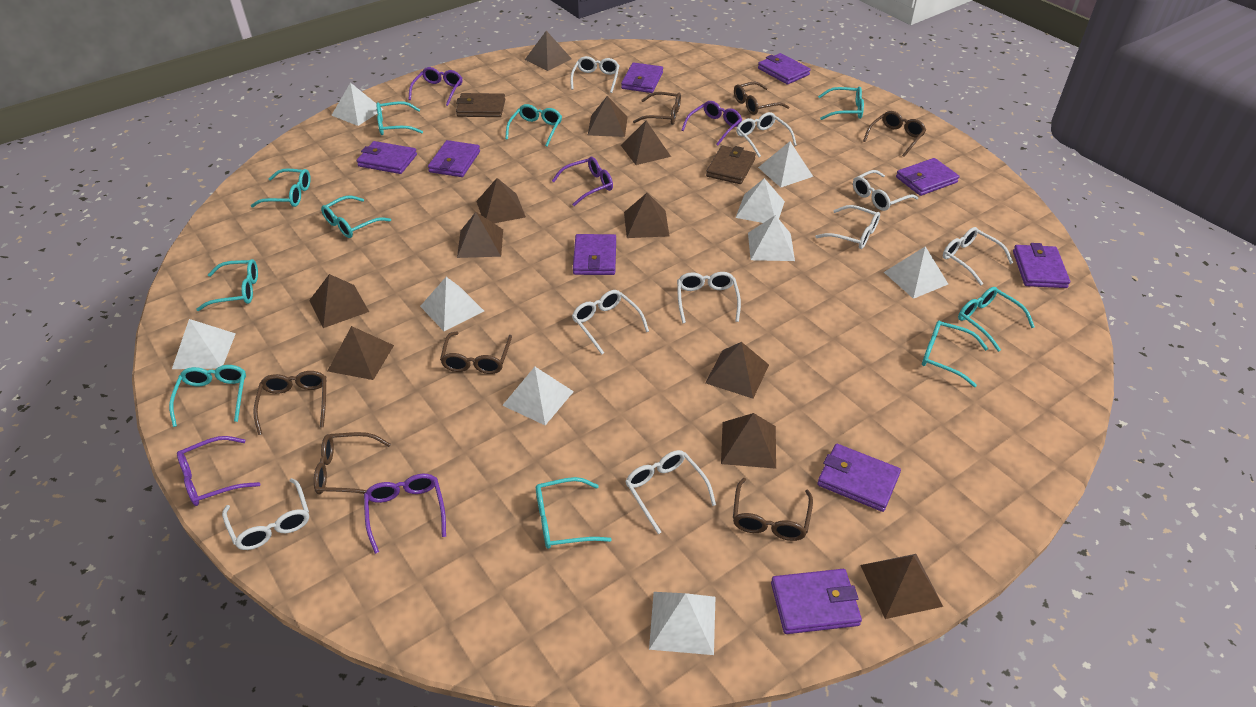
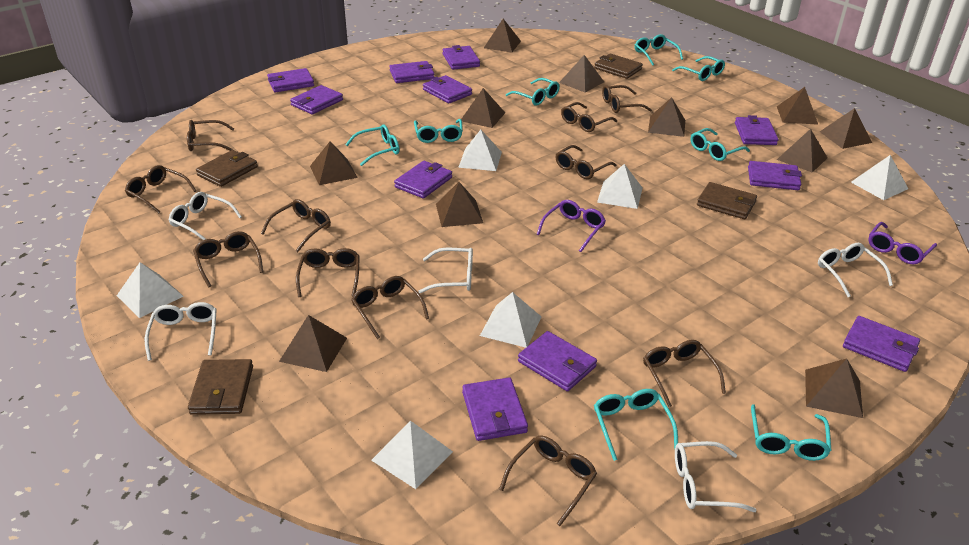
brown glasses: 7 -> 11
brown wallet: 2 -> 4
purple glasses: 5 -> 2
purple wallet: 9 -> 11
turquoise glasses: 10 -> 8
white glasses: 9 -> 5
white pyramid: 9 -> 6

